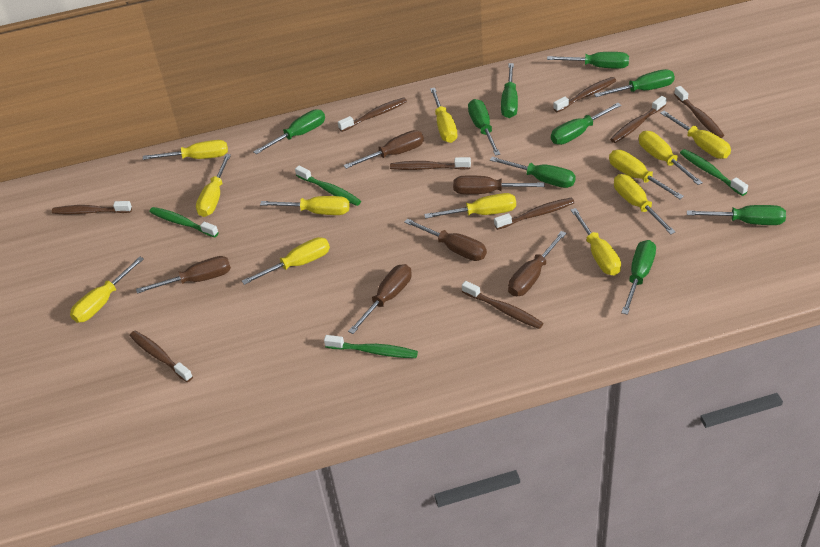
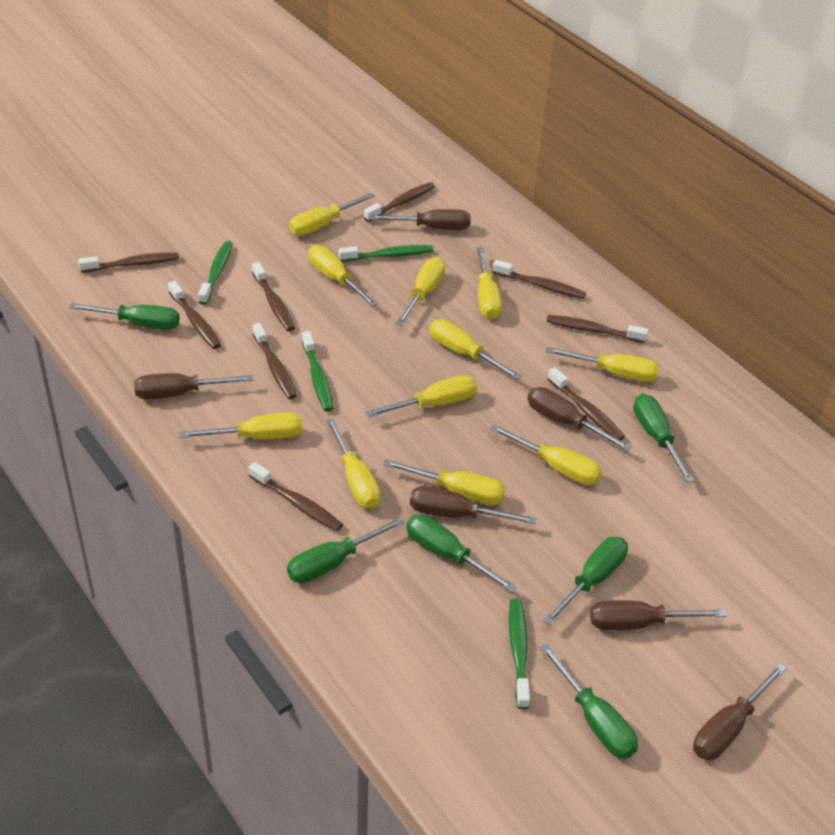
green screwdriver: 9 -> 6
yellow screwdriver: 12 -> 11

